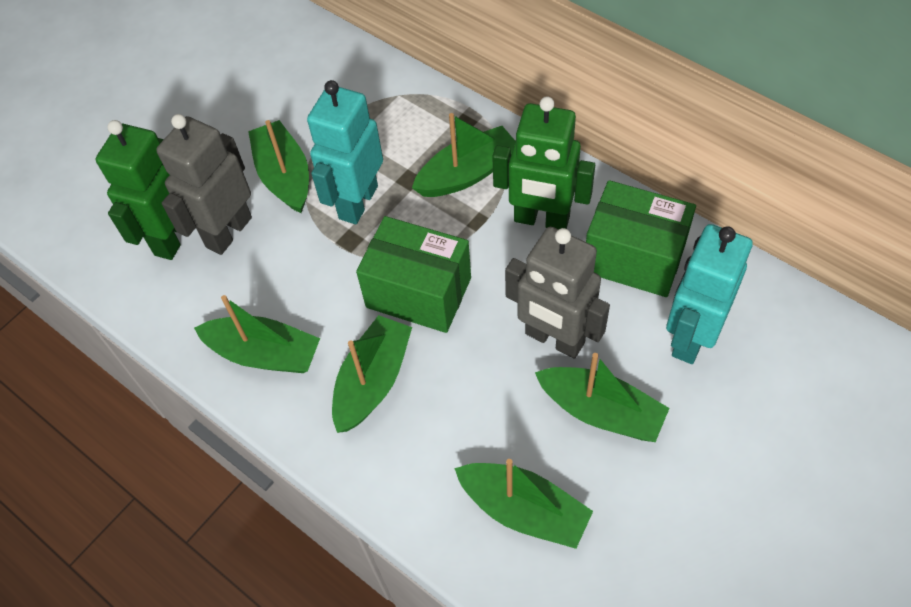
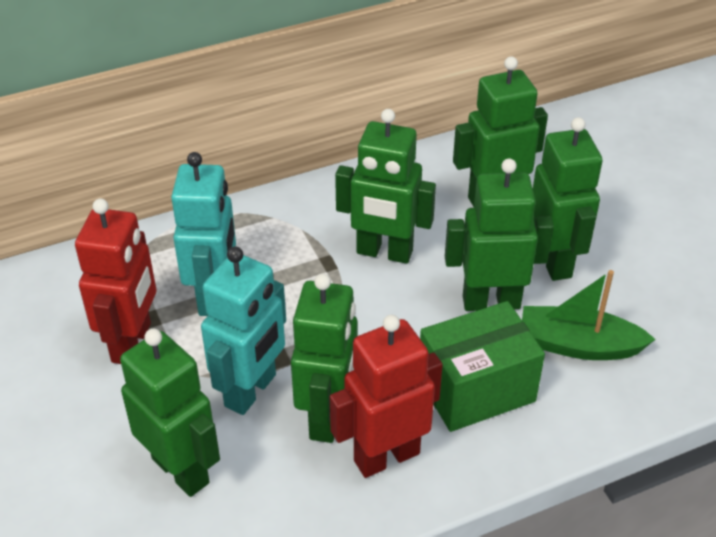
green boat: 6 -> 1
green box: 2 -> 1
green robot: 2 -> 6
grey robot: 2 -> 0
red robot: 0 -> 2

